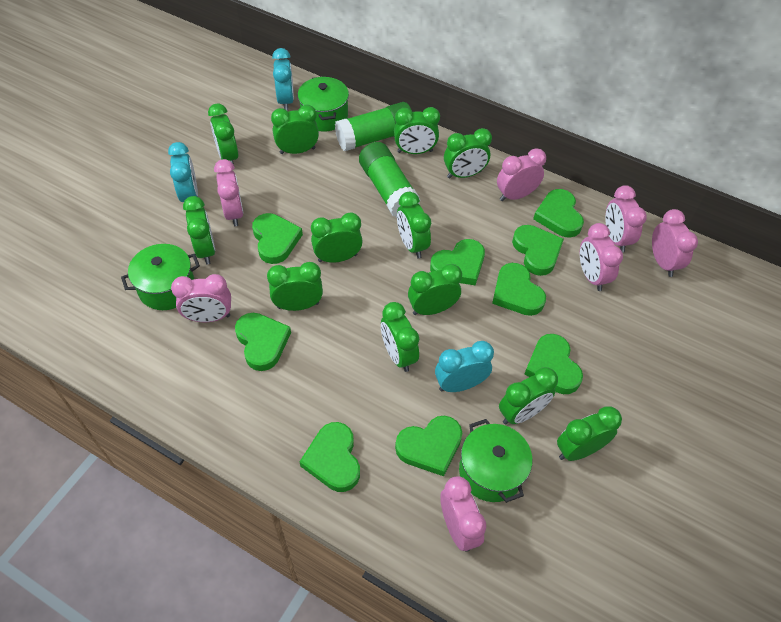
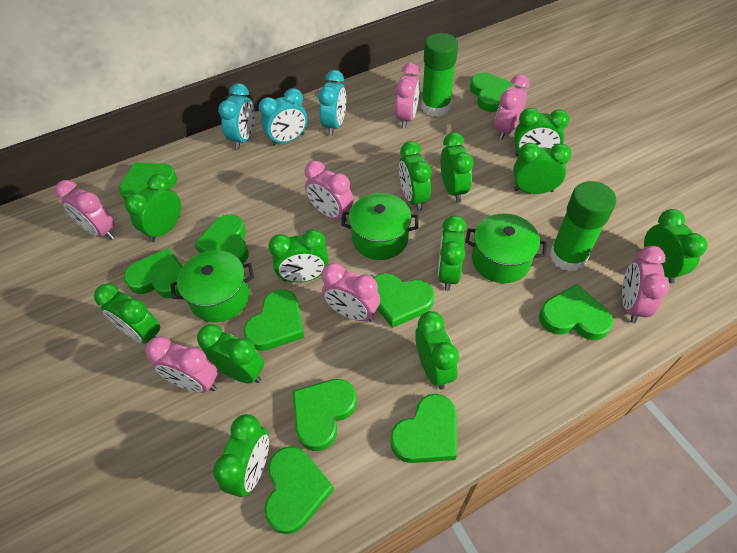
green heart: 9 -> 10

